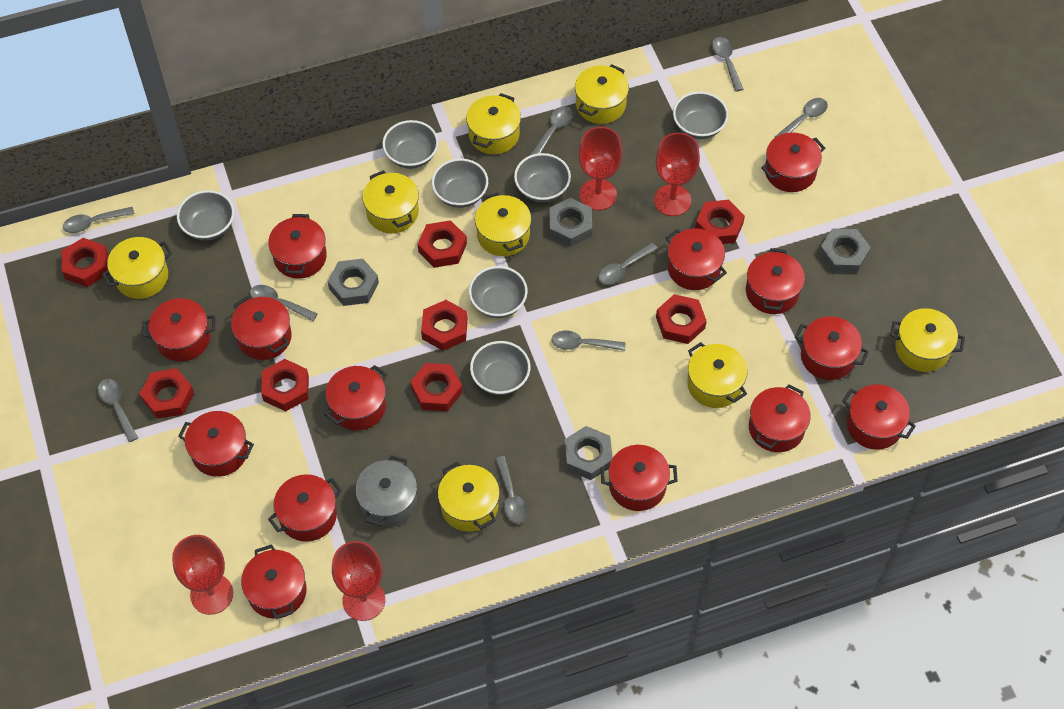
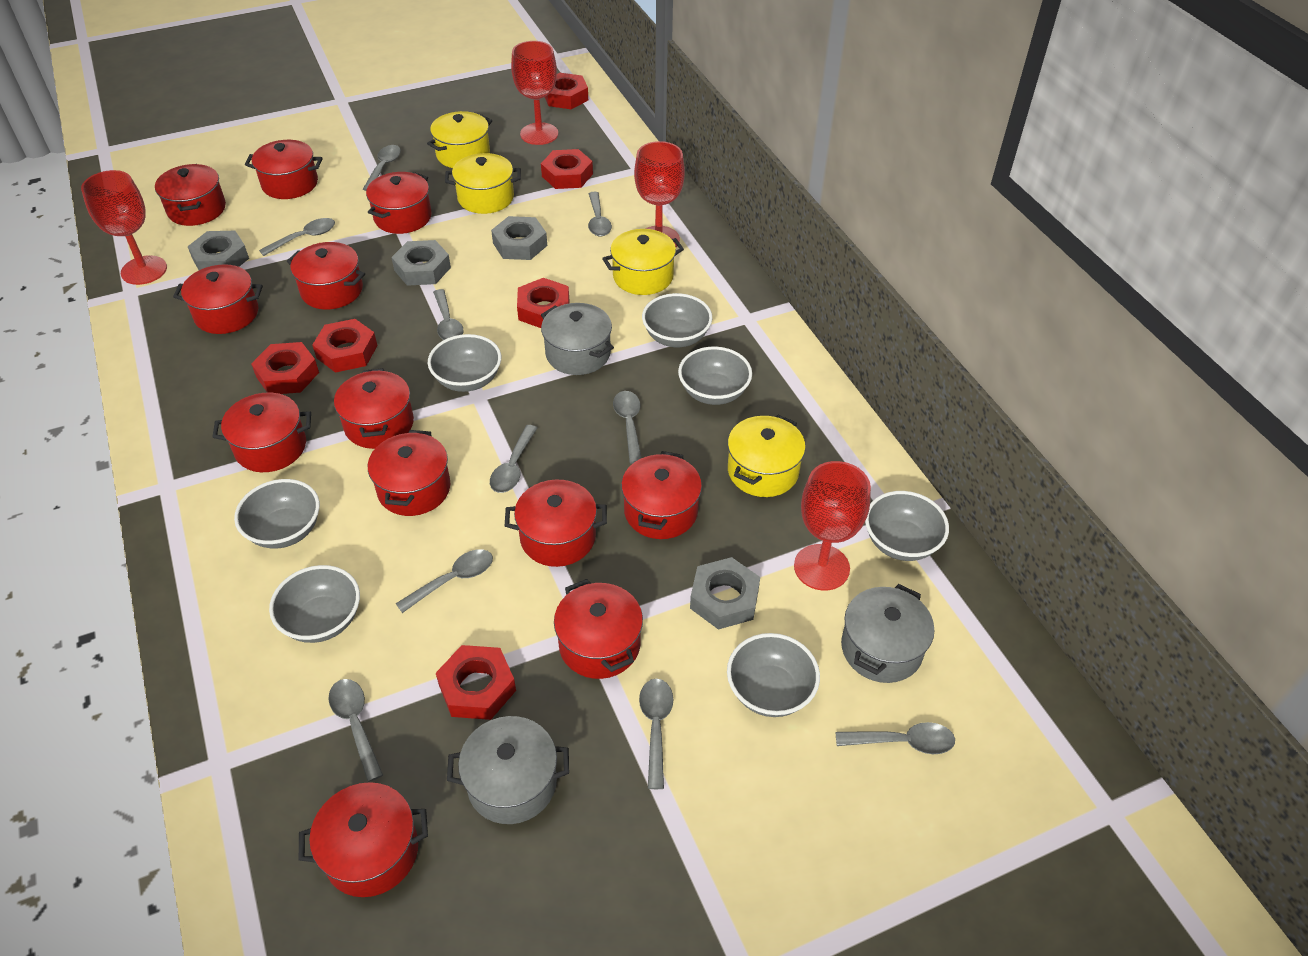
grey pot: 1 -> 3
grey spoon: 9 -> 10
red nut: 8 -> 6
red pot: 14 -> 12
yellow pot: 8 -> 4

